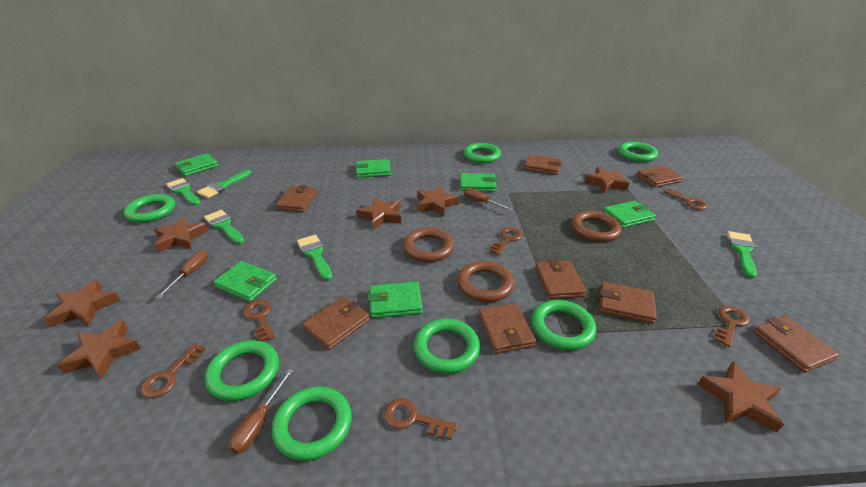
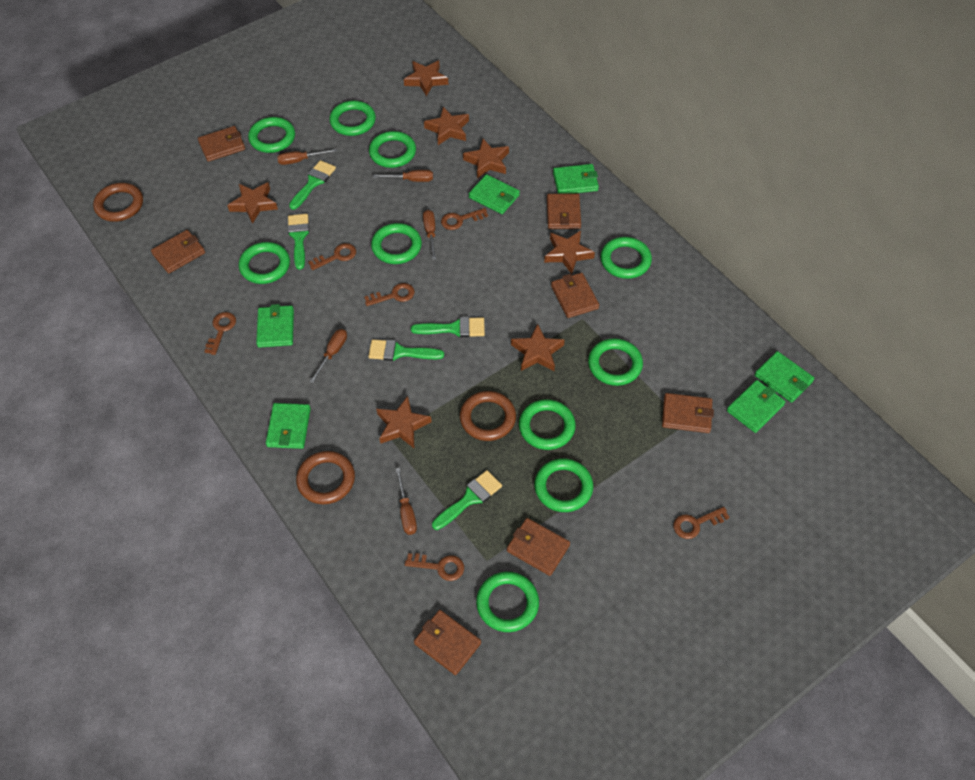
brown screwdriver: 3 -> 5
brown wallet: 8 -> 7
green ring: 7 -> 10

